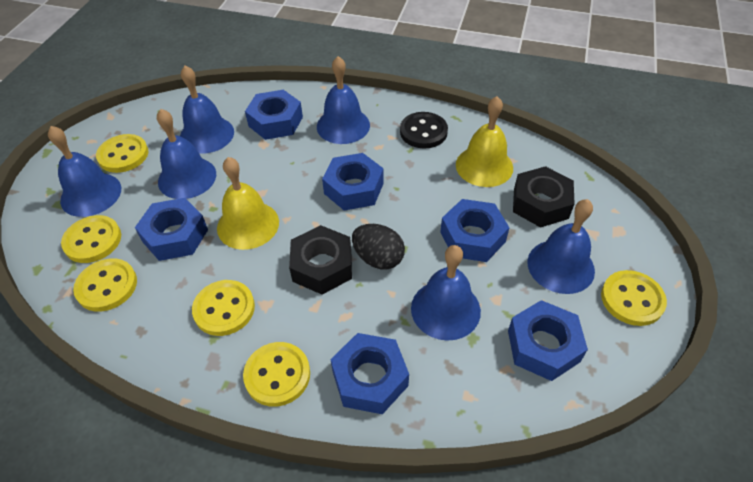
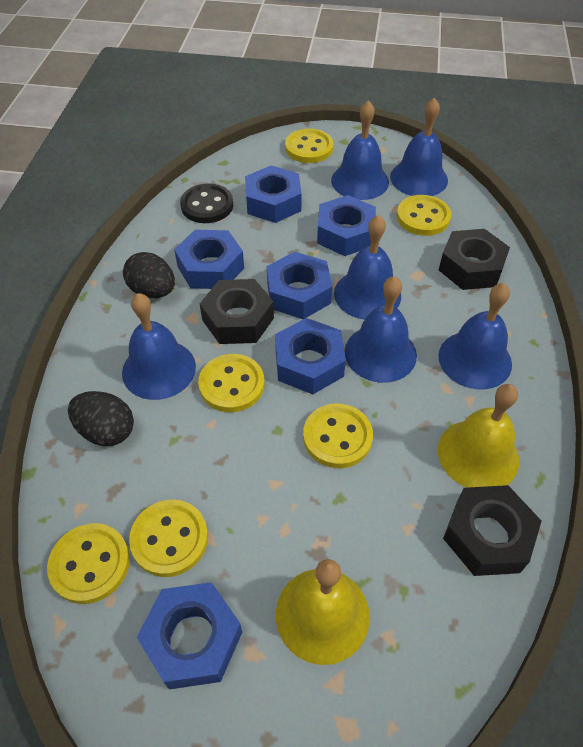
black egg: 1 -> 2
black nut: 2 -> 3

